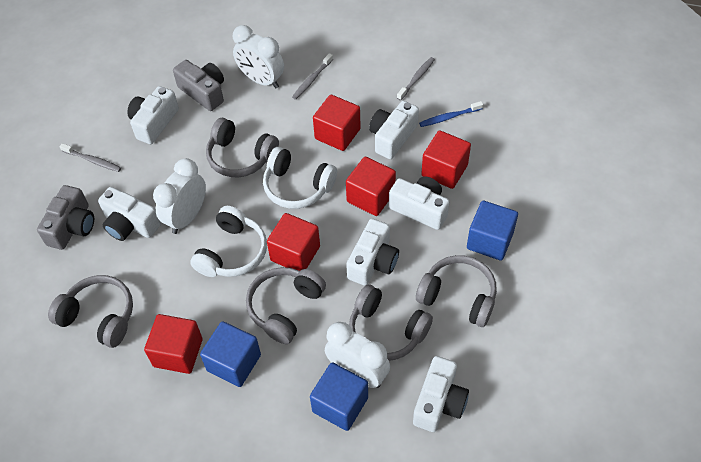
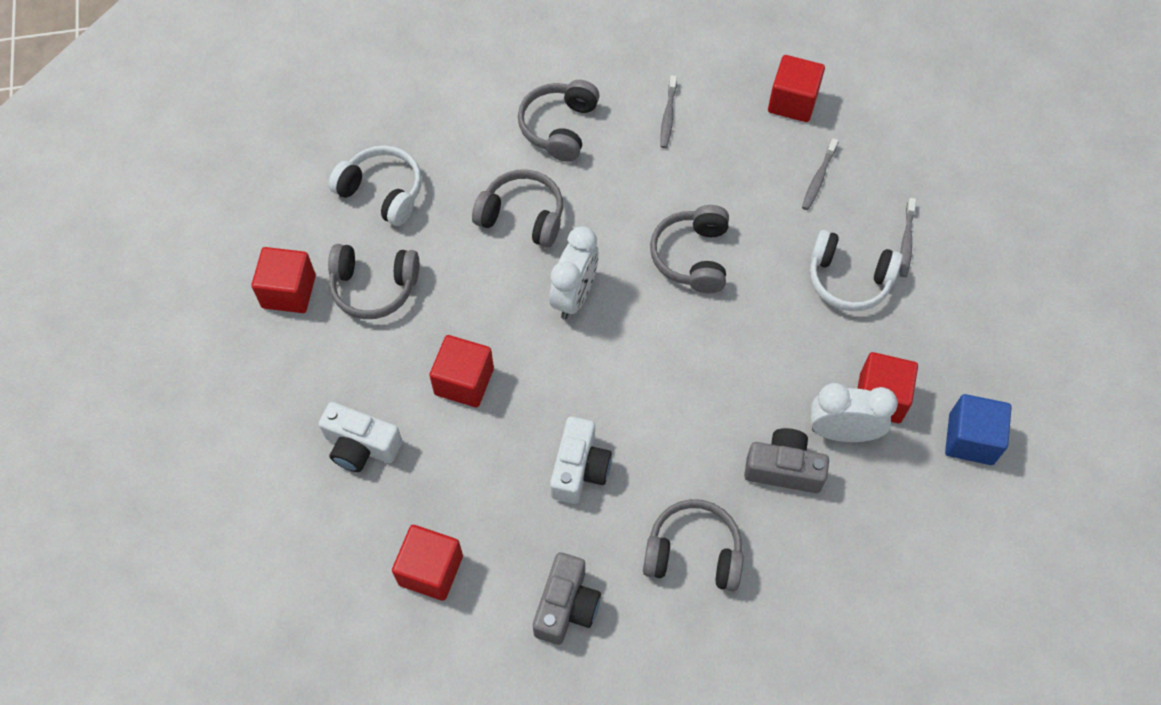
blue cube: 3 -> 1
blue toothbrush: 1 -> 0
white camera: 6 -> 2
white clock: 3 -> 2

